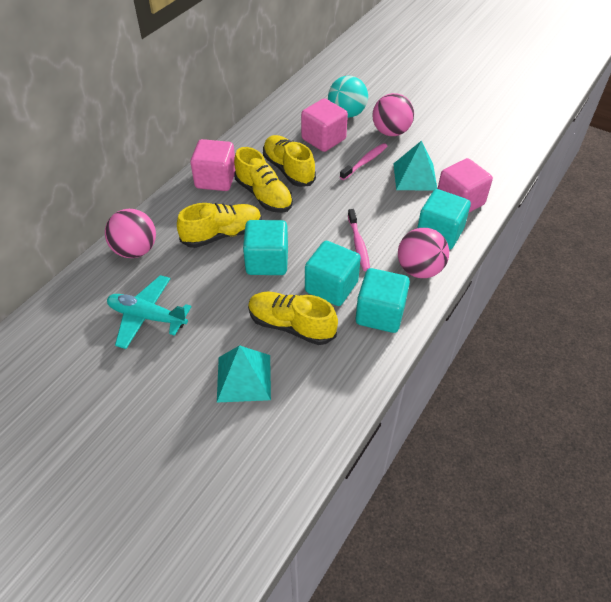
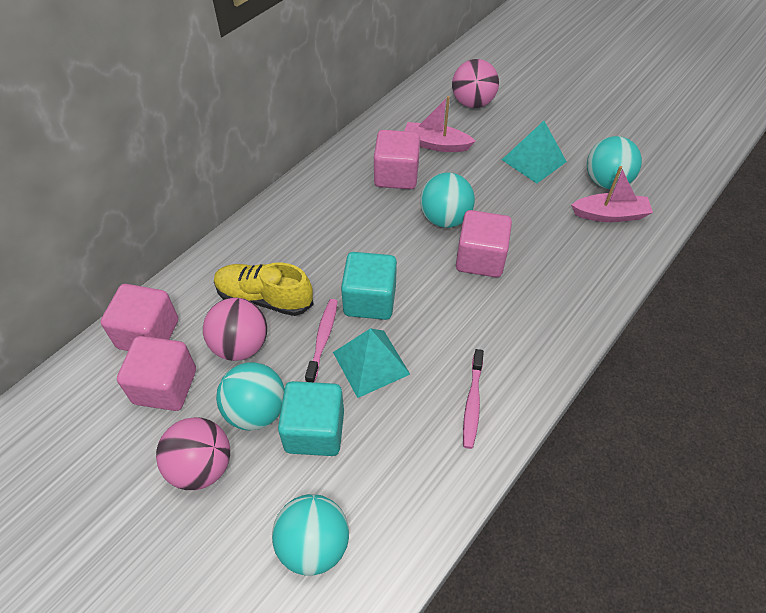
pink boat: 0 -> 2
pink cube: 3 -> 4
turquoise ball: 1 -> 4
turquoise cube: 4 -> 2
turquoise plane: 1 -> 0
yellow shoe: 4 -> 1

